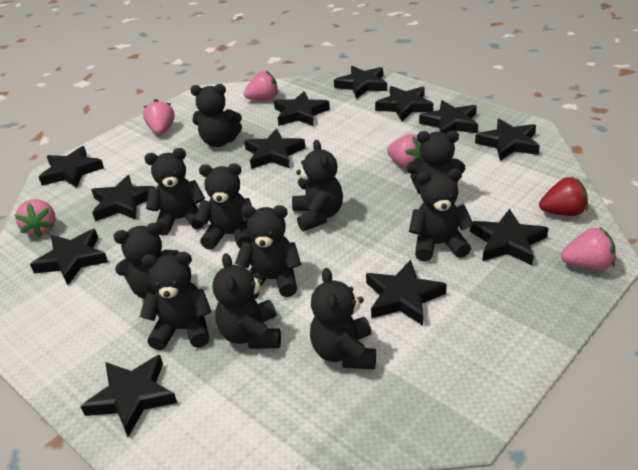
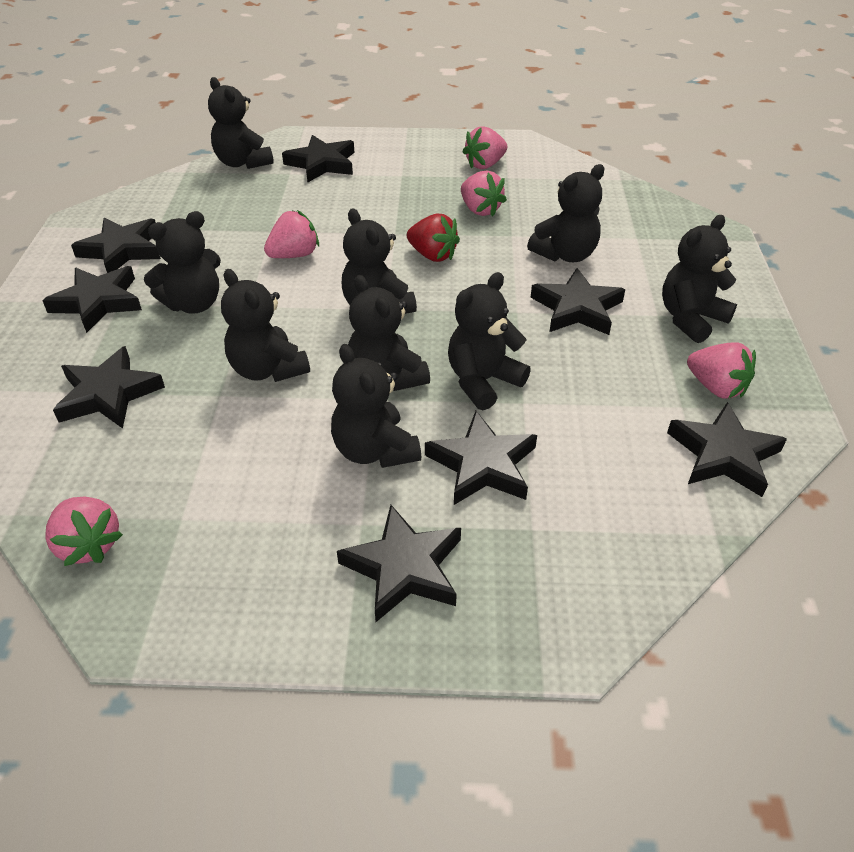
black star: 12 -> 8
black teddy bear: 11 -> 9

